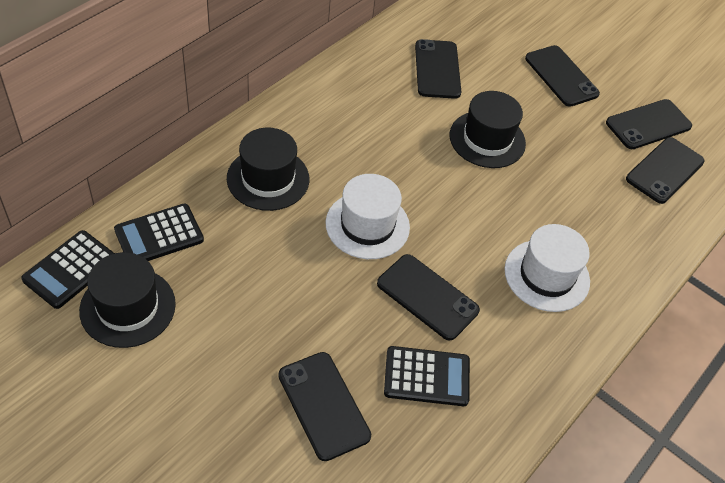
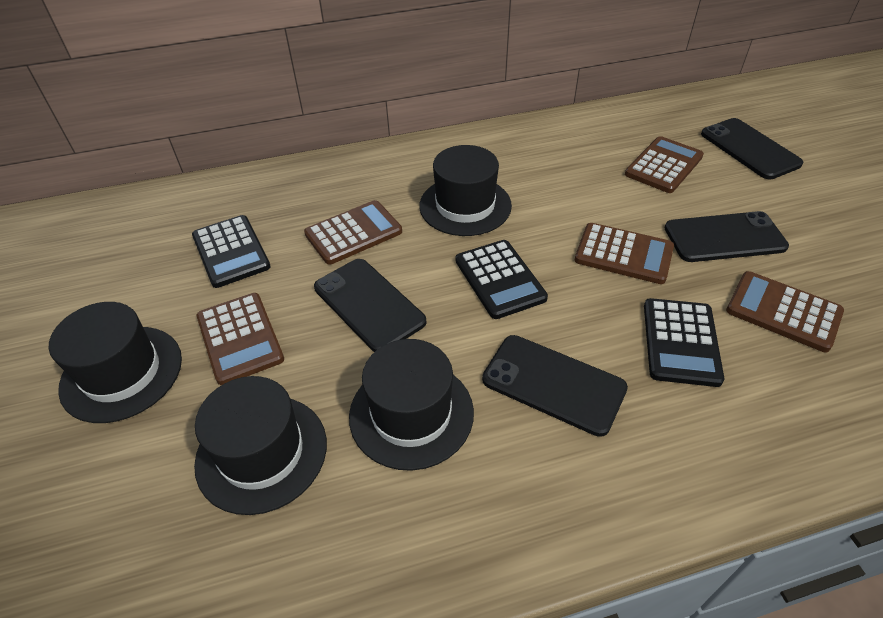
black hat: 3 -> 4
black phone: 6 -> 4
brown calculator: 0 -> 5
white hat: 2 -> 0

